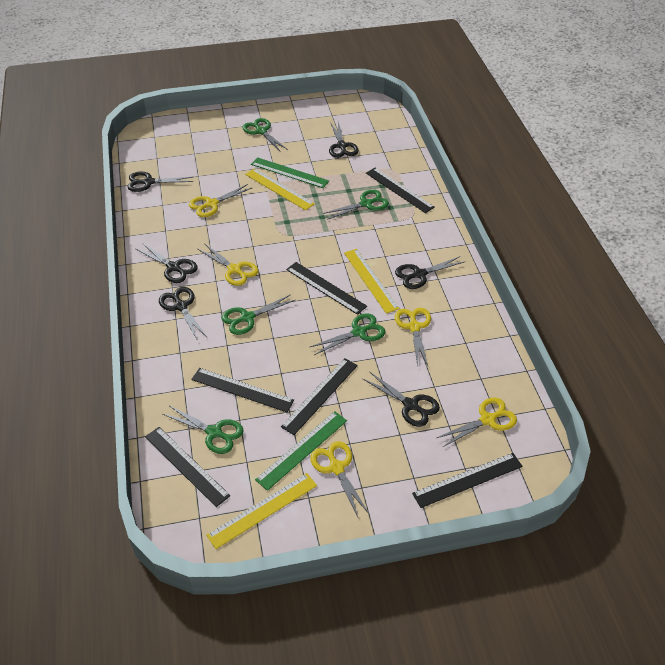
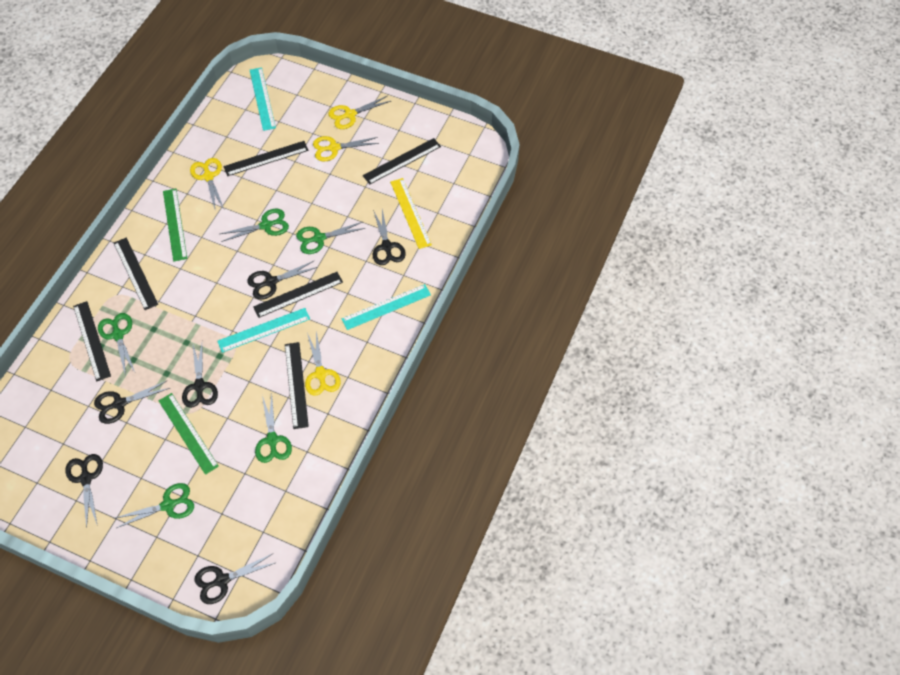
turquoise ruler: 0 -> 3
yellow ruler: 3 -> 1
yellow scissors: 5 -> 4

